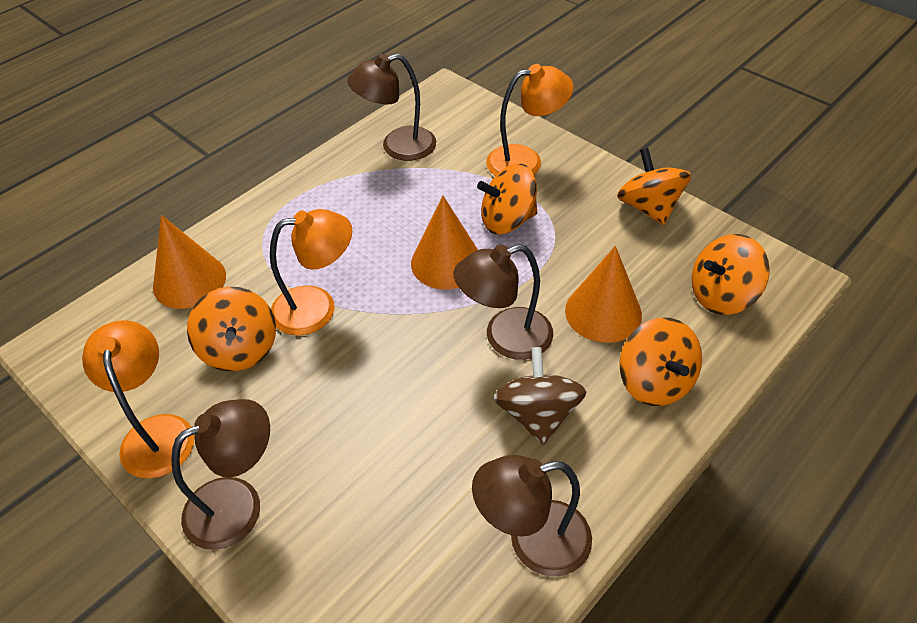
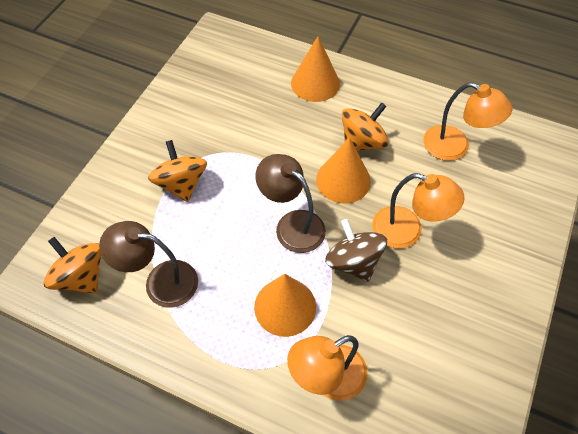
brown lamp: 4 -> 2
orange spinning top: 5 -> 3

